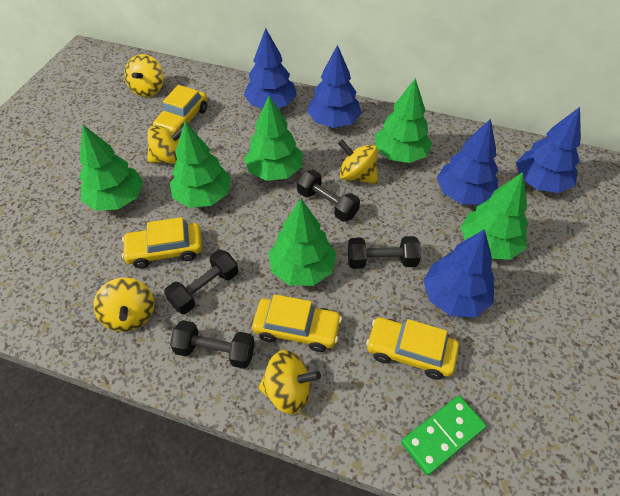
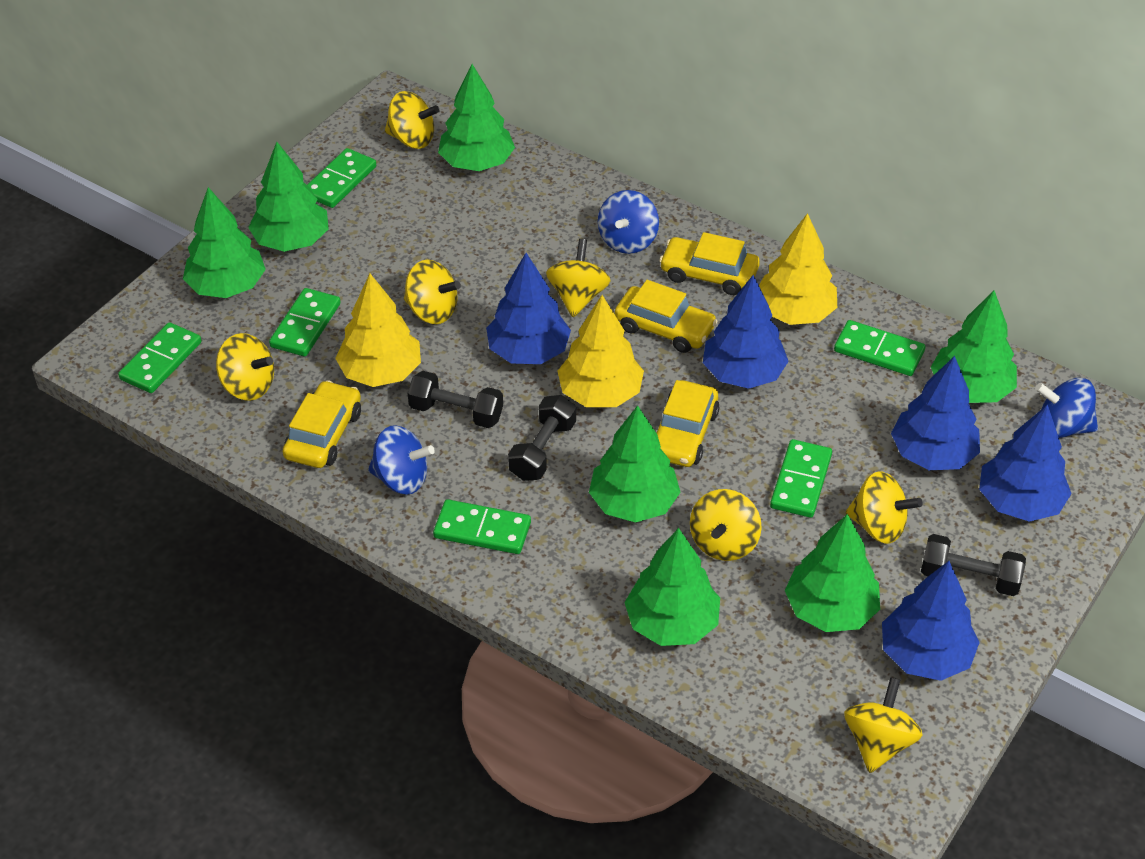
black dumbbell: 4 -> 3
blue spinning top: 0 -> 3
green domino: 1 -> 6
green tree: 6 -> 7
yellow spinning top: 5 -> 7
yellow tree: 0 -> 3

